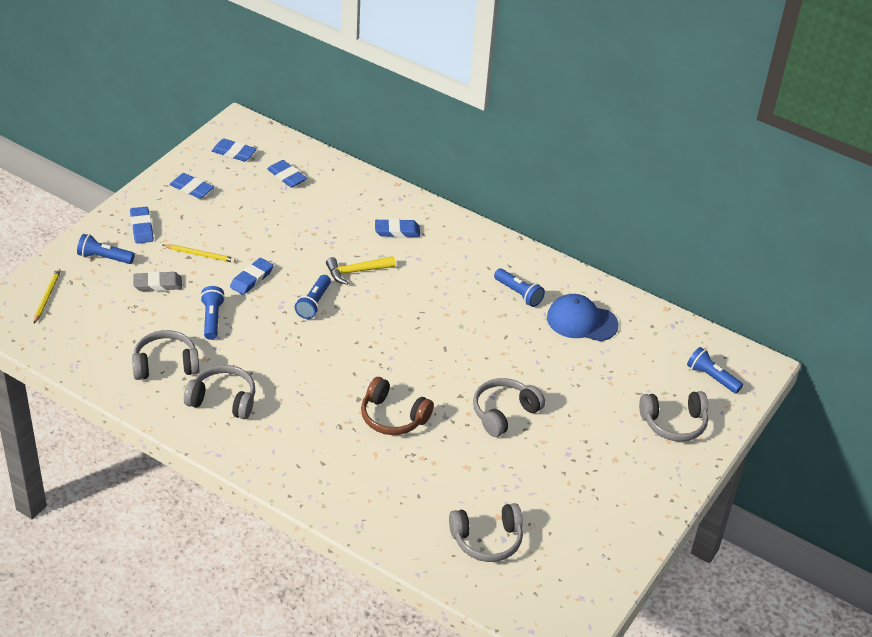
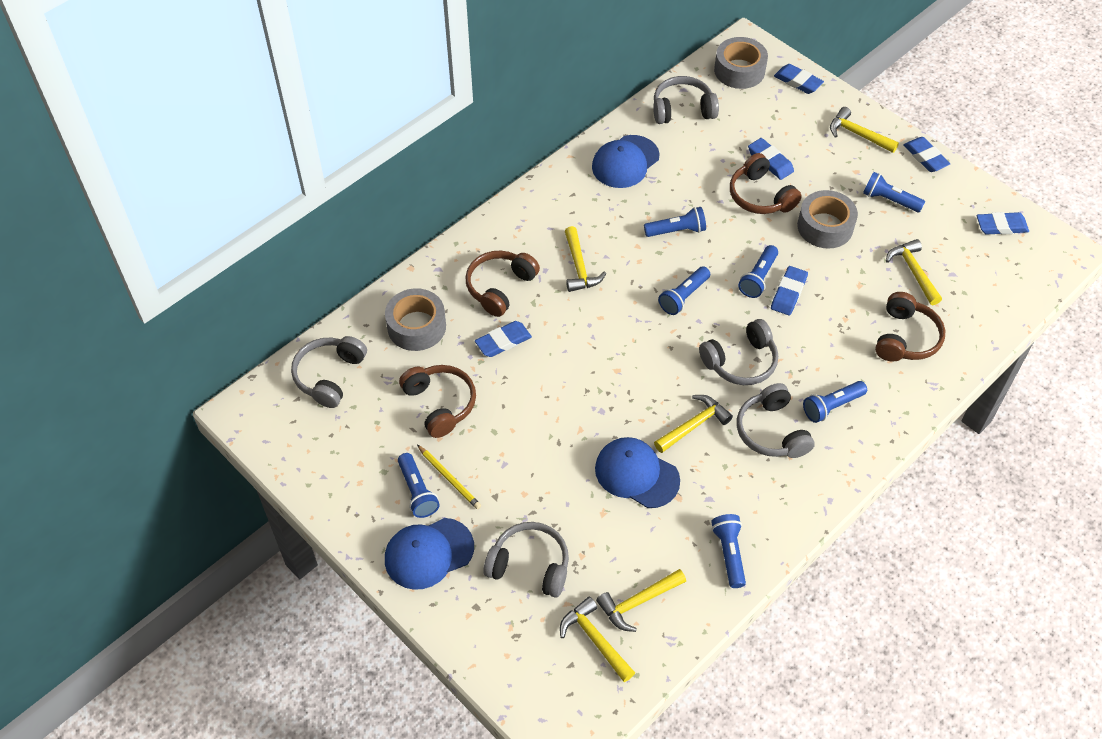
blue cap: 1 -> 3
blue flashlight: 5 -> 7
brown headphones: 1 -> 4
grey eraser: 1 -> 0
grey tape: 0 -> 3
yellow hammer: 1 -> 6
yellow pencil: 2 -> 1

